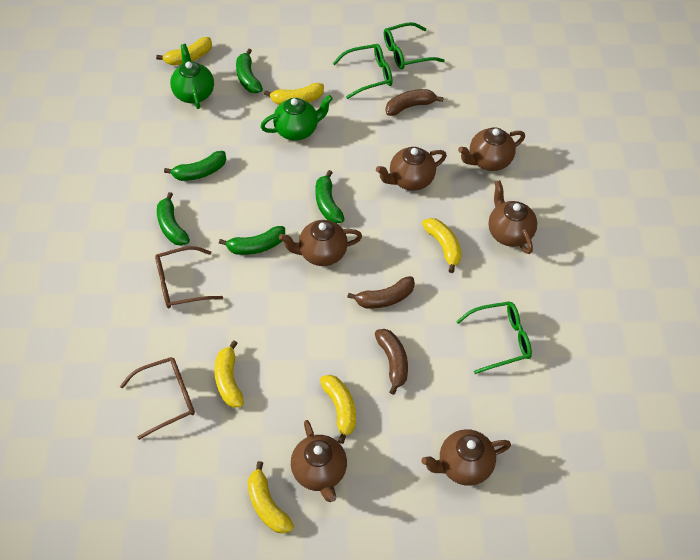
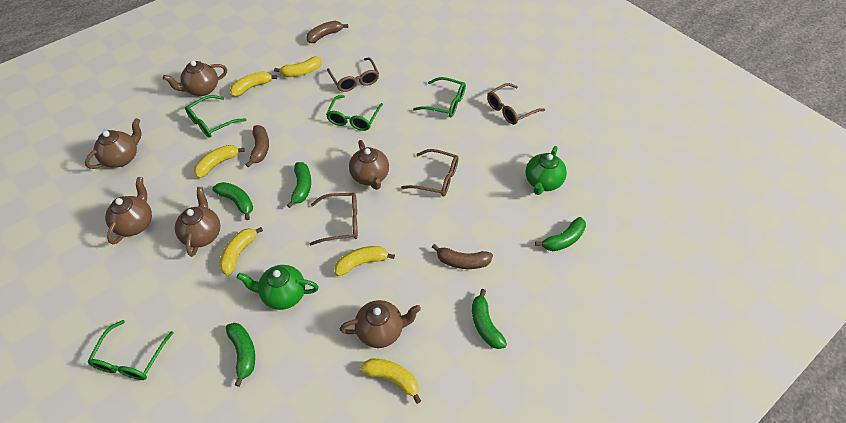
brown glasses: 2 -> 4
green glasses: 3 -> 4

